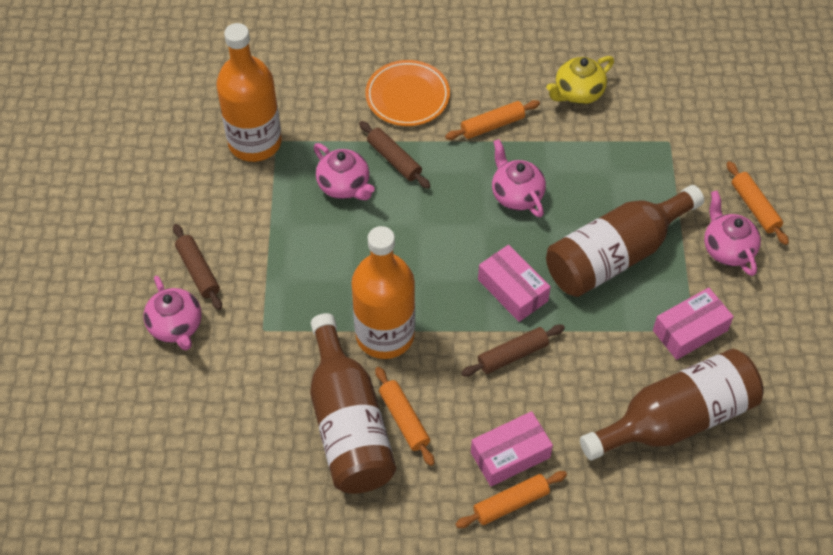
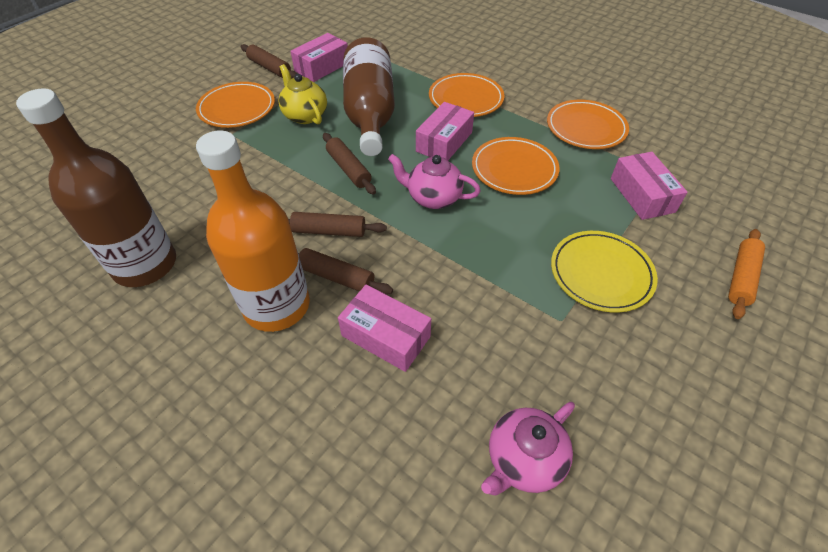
brown bottle: 3 -> 2
brown rolling pin: 3 -> 4
orange bottle: 2 -> 1
orange plate: 1 -> 4
orange rolling pin: 4 -> 1
pink box: 3 -> 4
pink teapot: 4 -> 2
yellow plate: 0 -> 1

